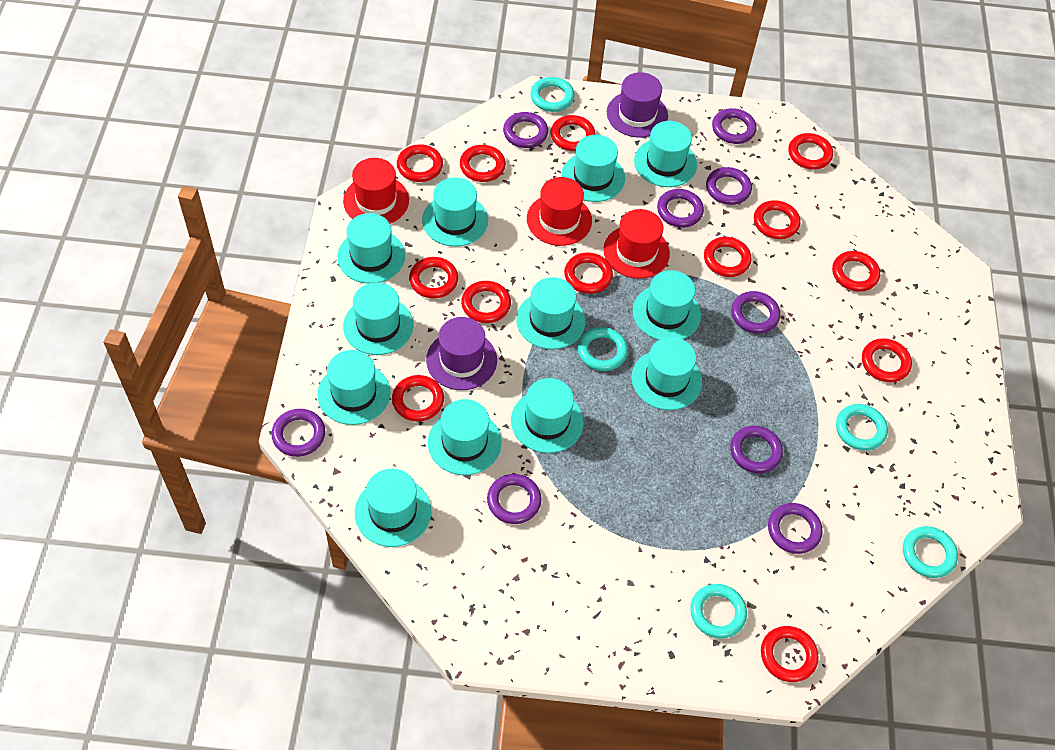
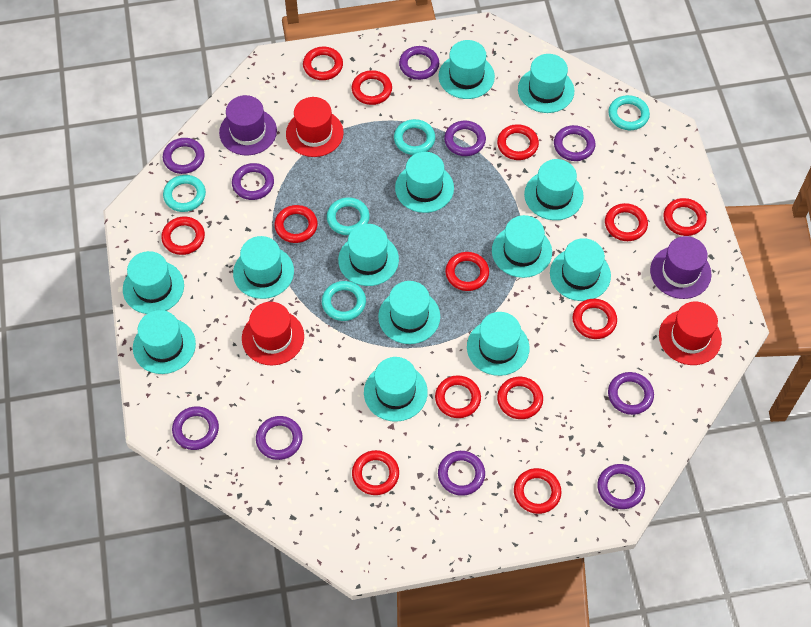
purple ring: 9 -> 10
turquoise hat: 12 -> 13

